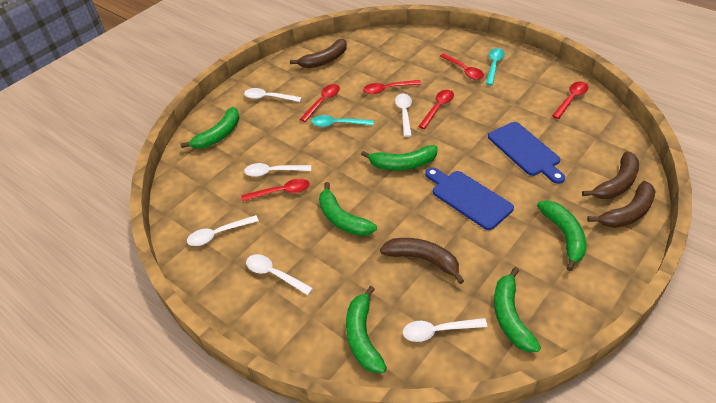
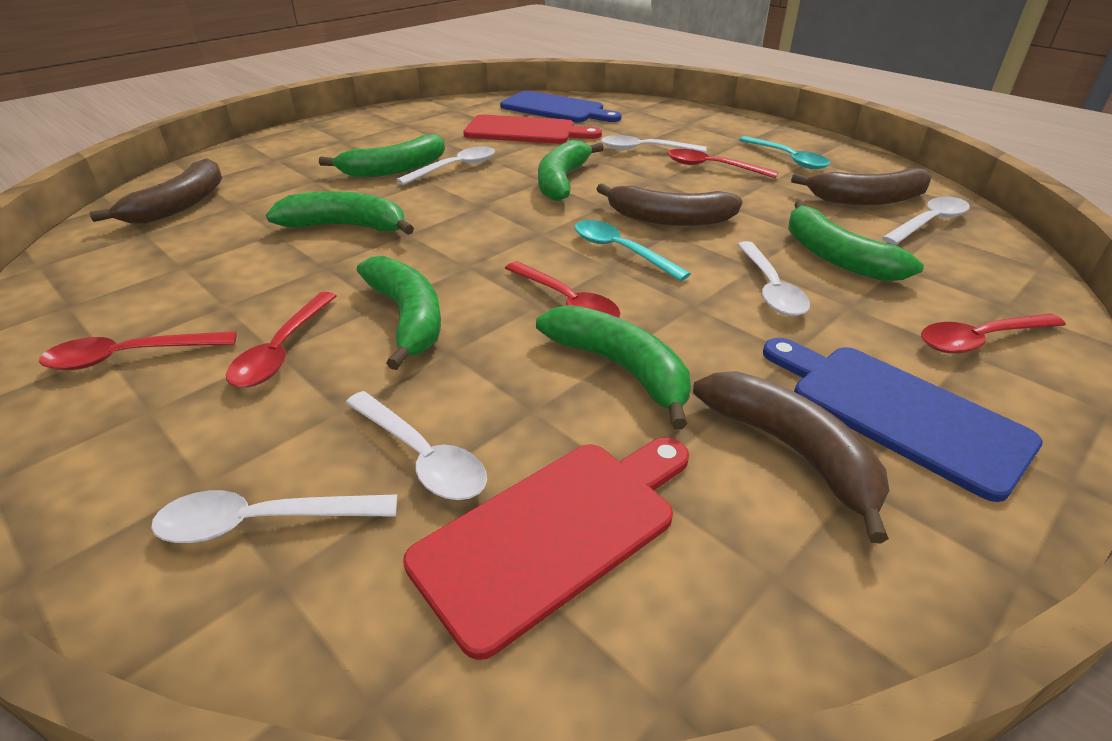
red cutting board: 0 -> 2
red spoon: 6 -> 5

